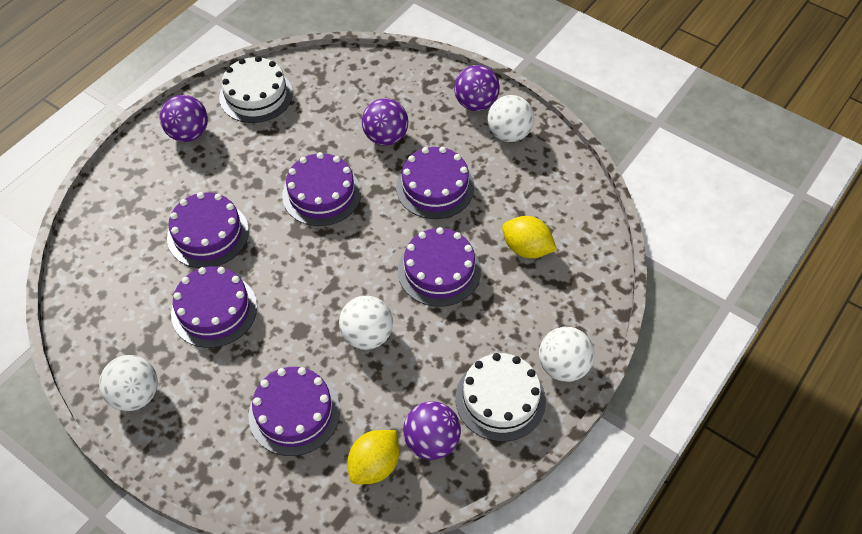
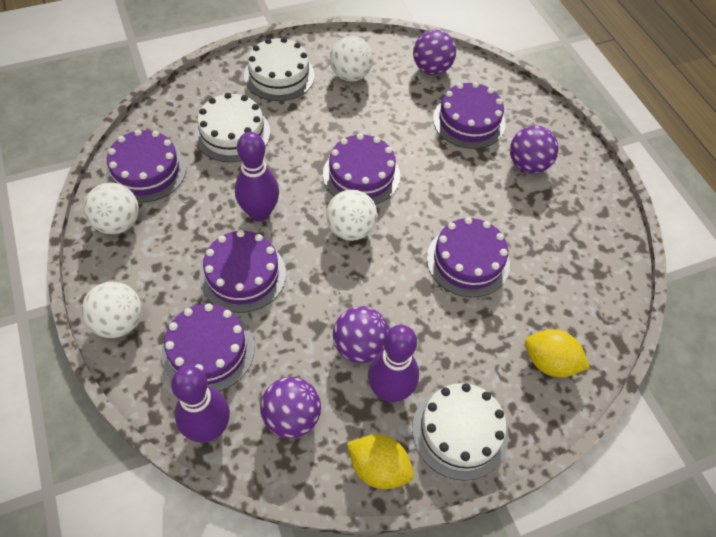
purple bowling pin: 0 -> 3
white cake: 2 -> 3

